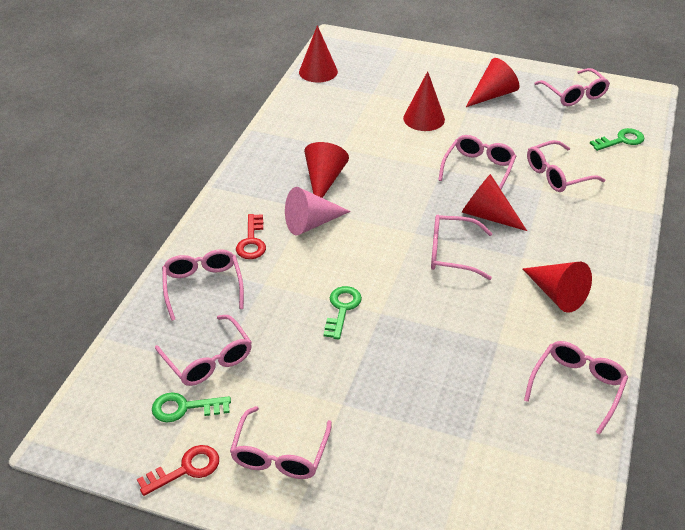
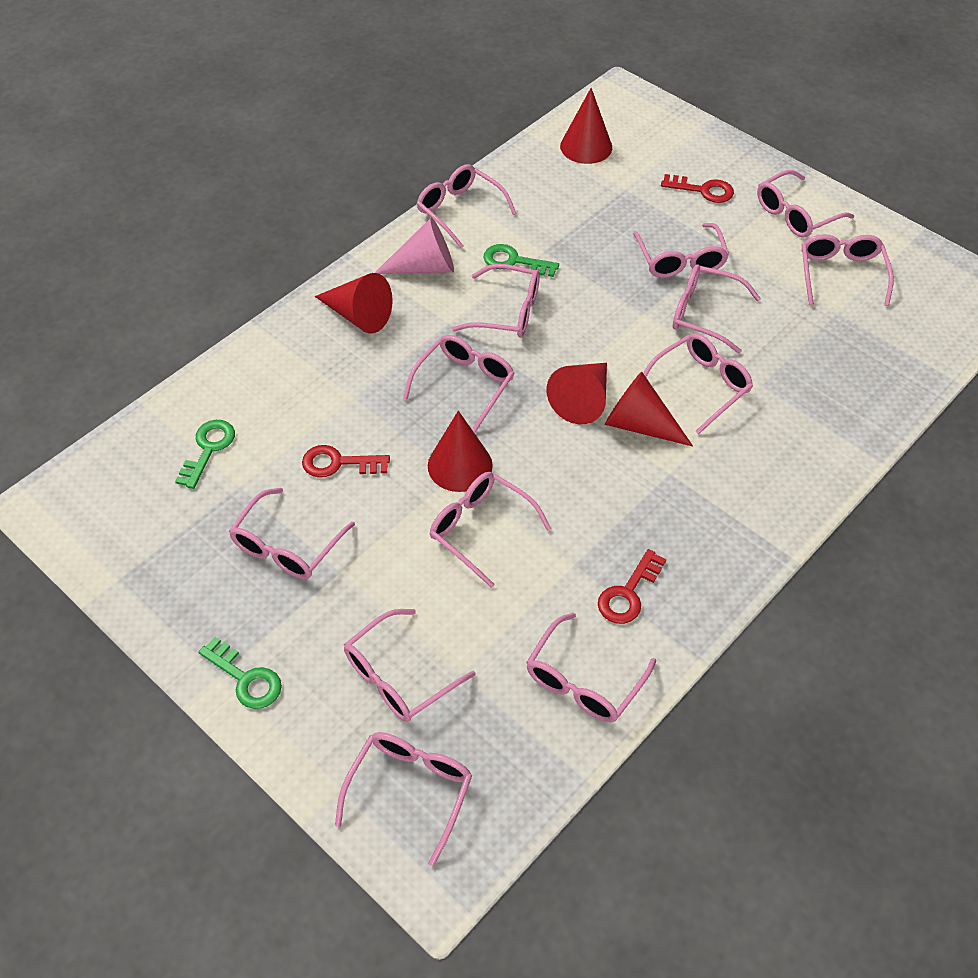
pink glasses: 8 -> 13
red cone: 6 -> 5
red key: 2 -> 3

